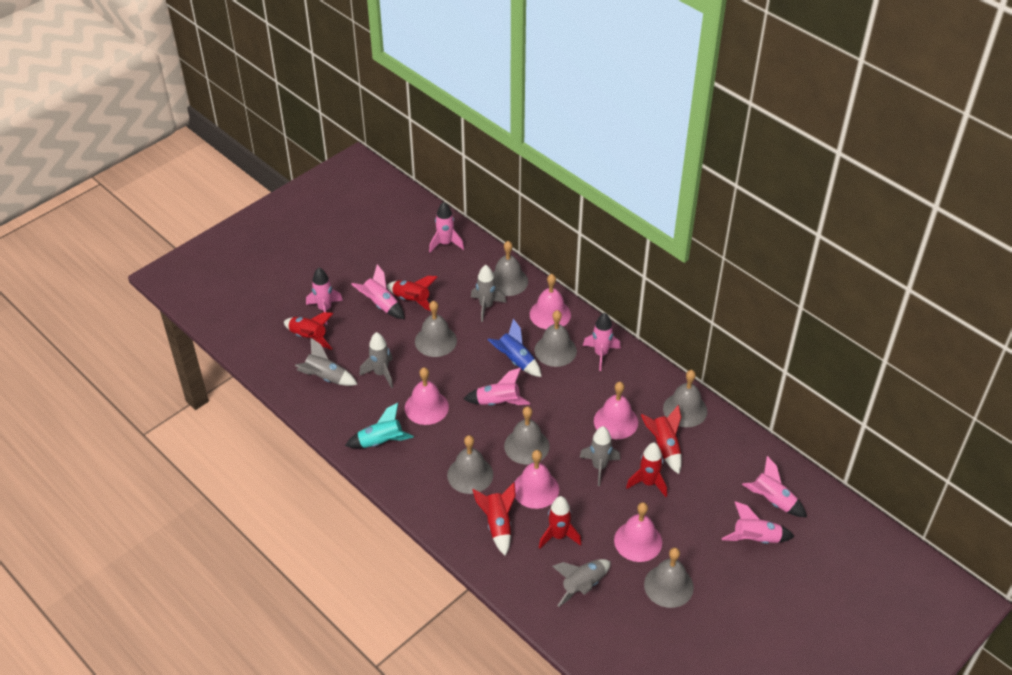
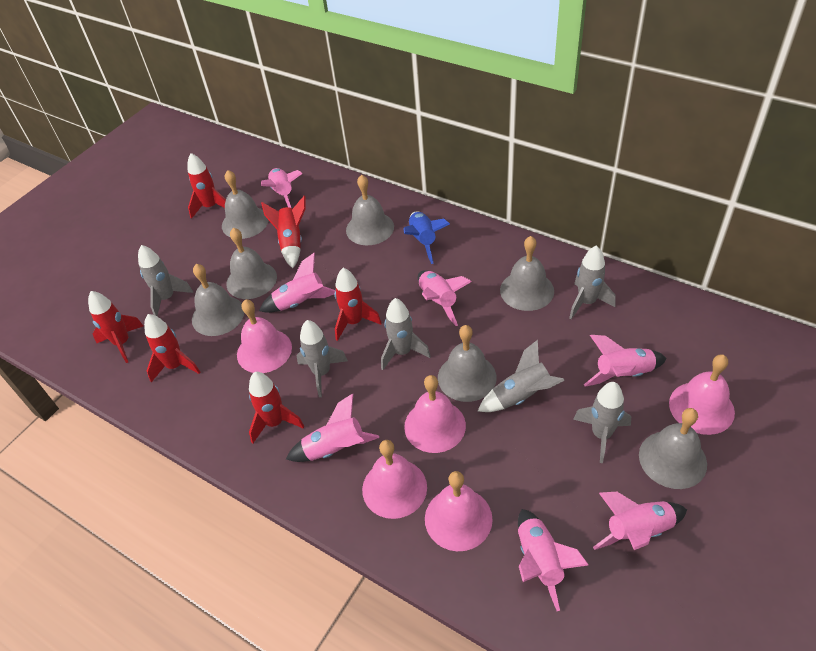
grey rocket: 5 -> 6
turquoise rocket: 1 -> 0

